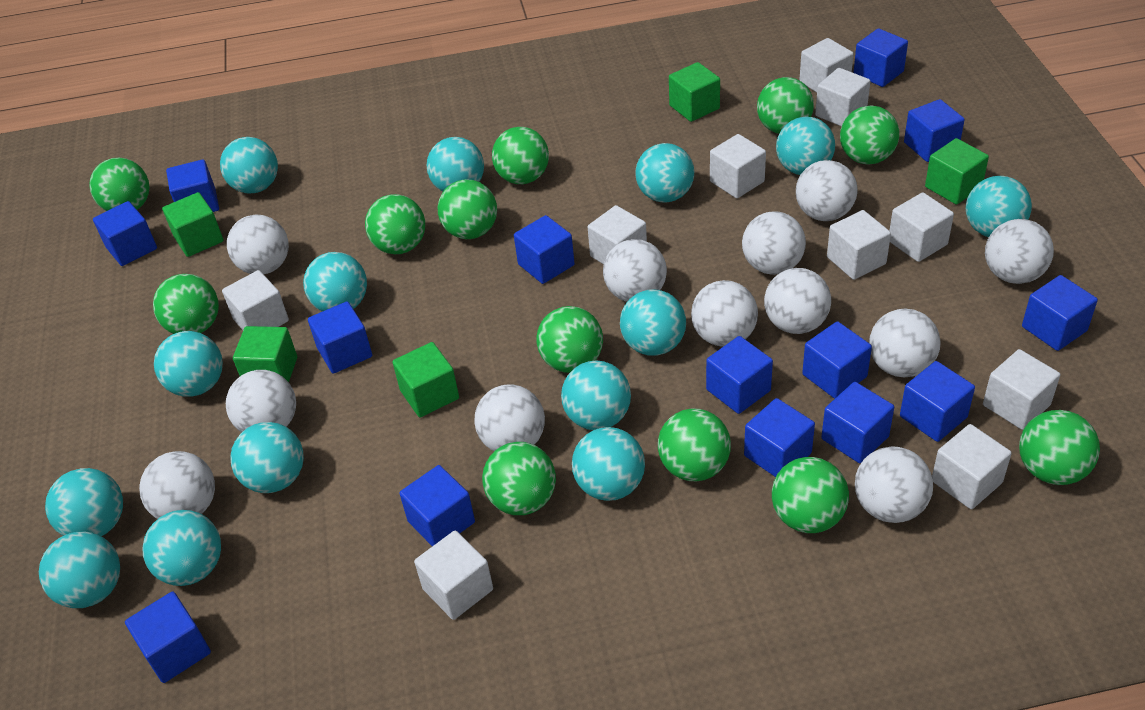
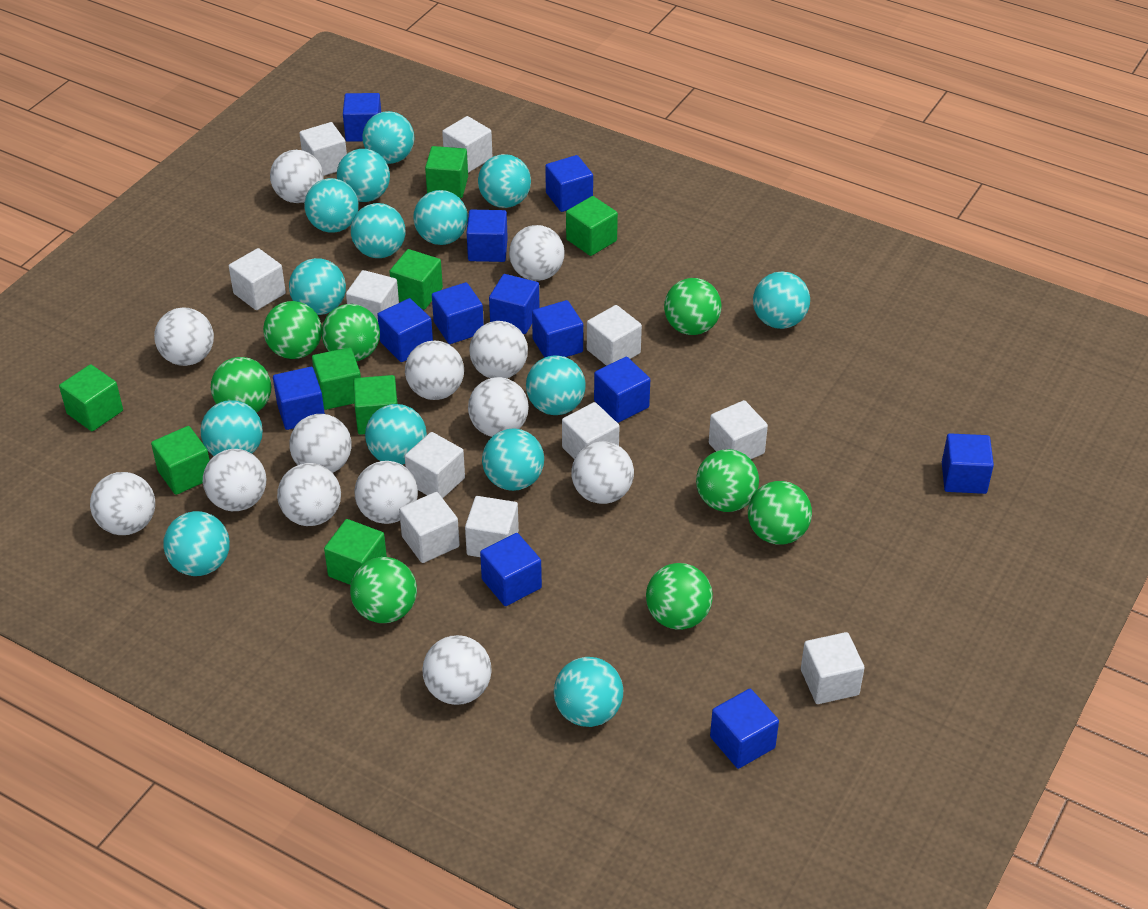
blue cube: 14 -> 12
green ball: 12 -> 8
green cube: 5 -> 8
white ball: 12 -> 13
white cube: 10 -> 11

